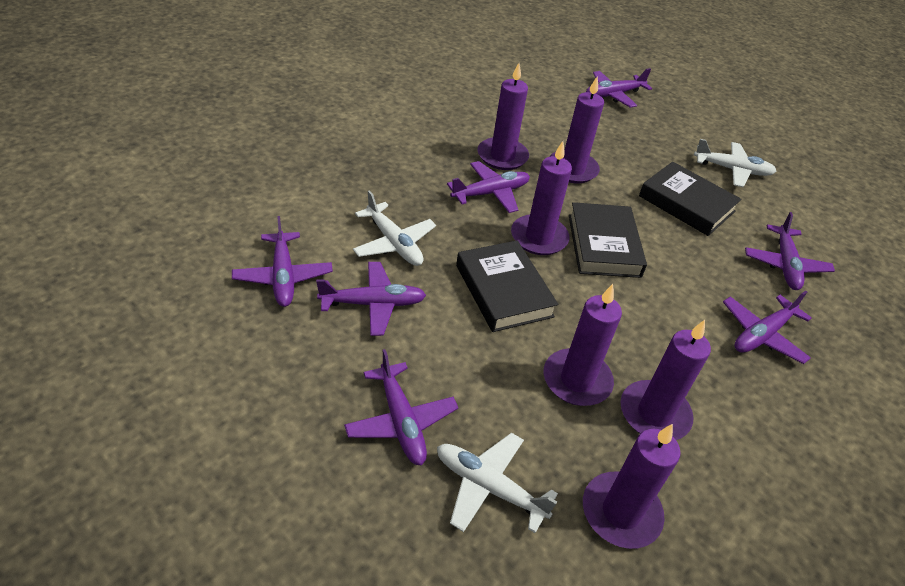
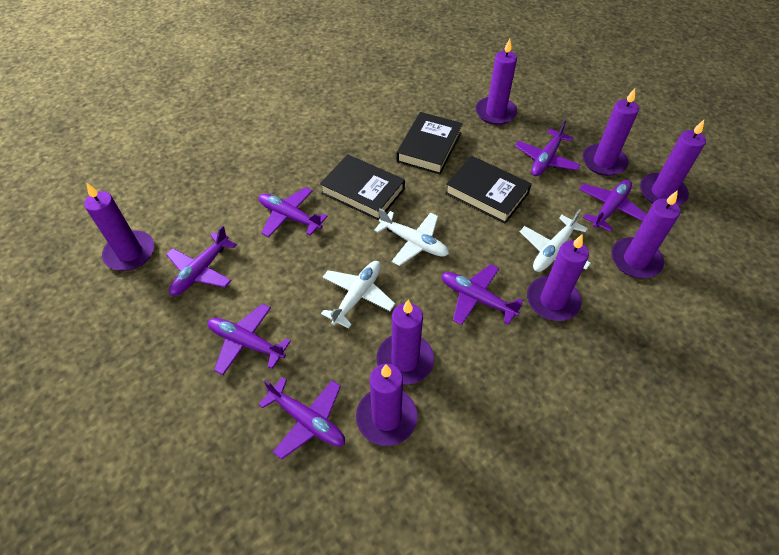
purple candle: 6 -> 8

